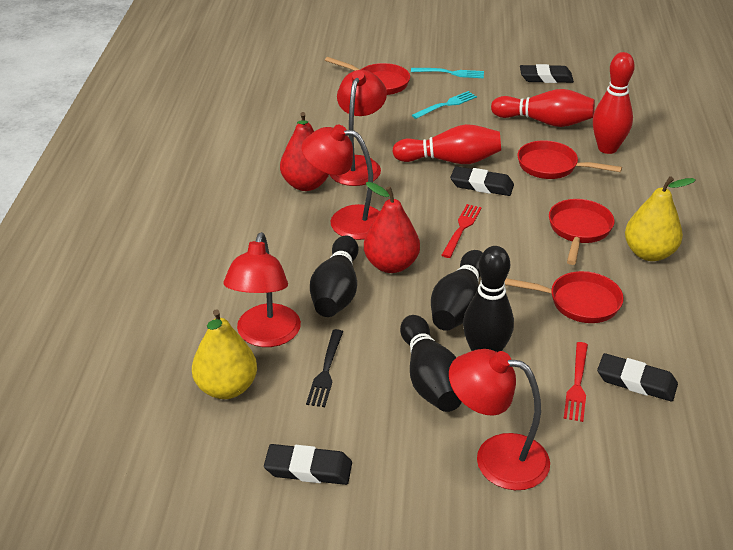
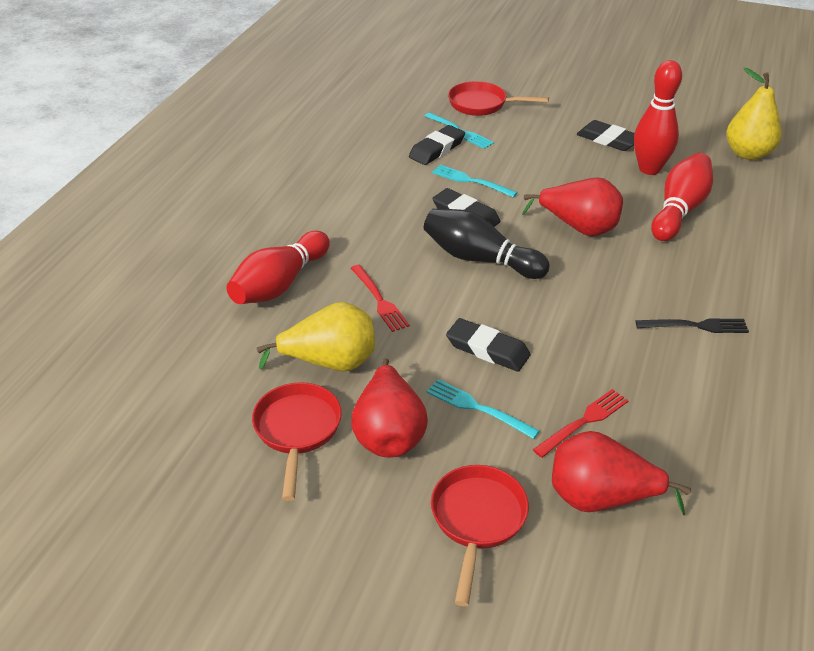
black bowling pin: 4 -> 1
red lamp: 4 -> 0
red pan: 4 -> 3
red pear: 2 -> 3
turquoise fork: 2 -> 3

